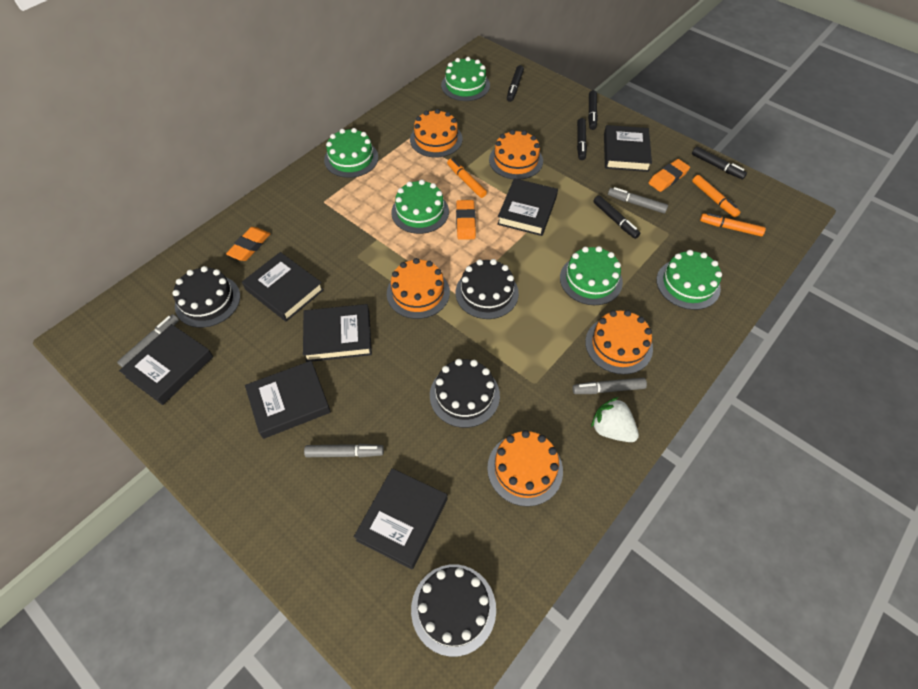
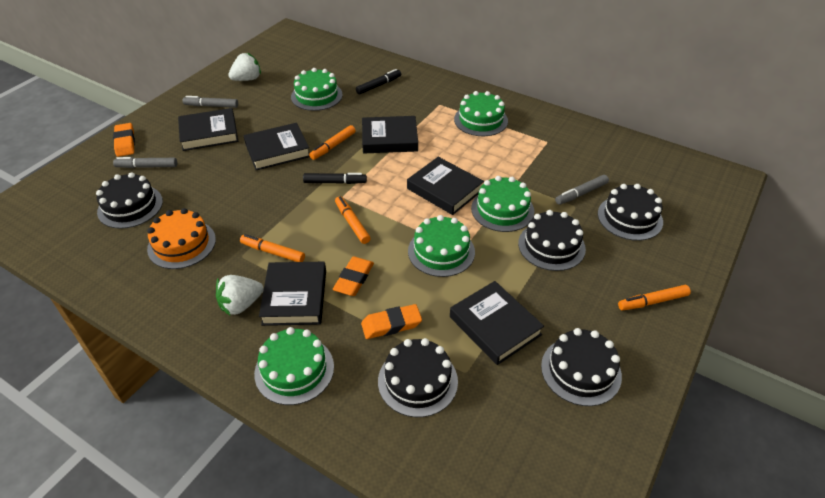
black book: 7 -> 6
black cake: 4 -> 5
black marker: 5 -> 2
grey marker: 4 -> 3
orange cake: 5 -> 1
orange marker: 3 -> 4
white strawberry: 1 -> 2

